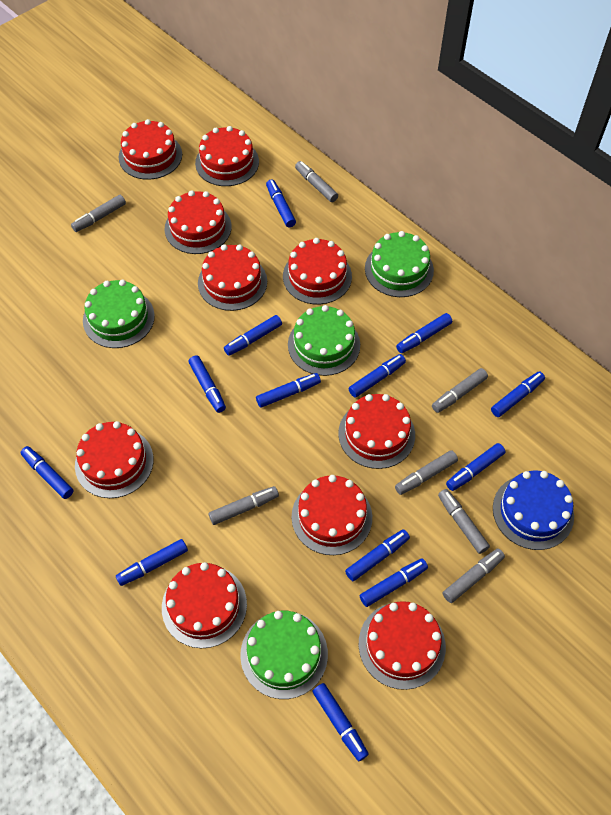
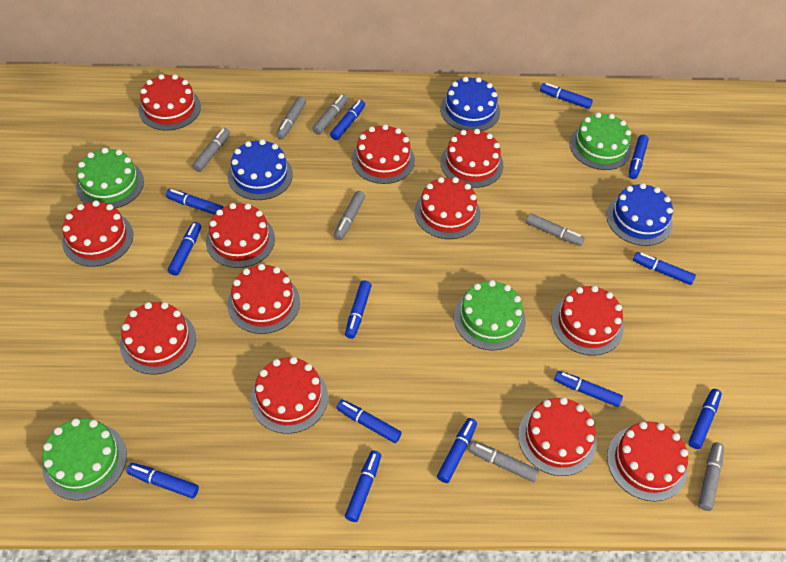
blue cake: 1 -> 3
red cake: 10 -> 12

